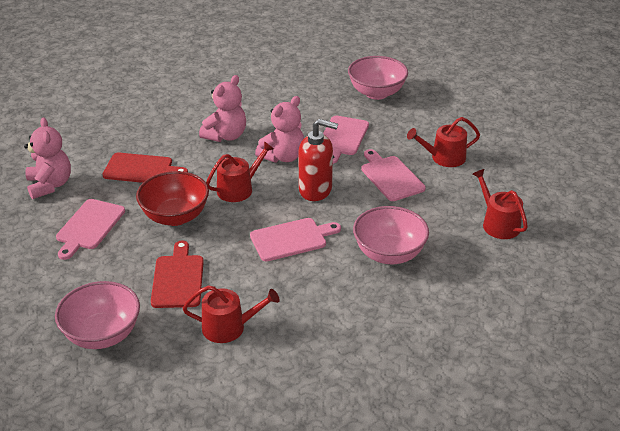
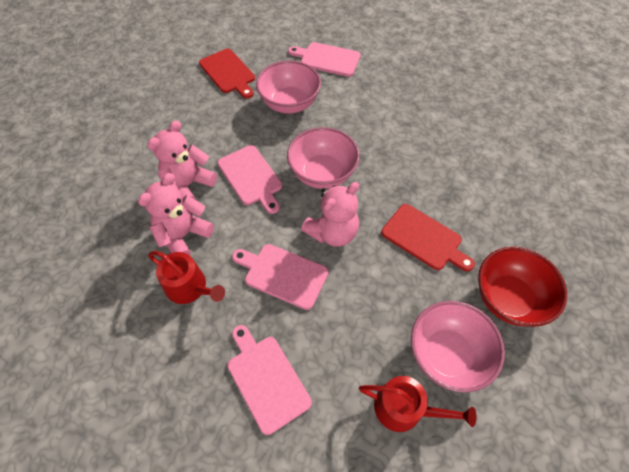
red soap dispenser: 1 -> 0
red watering can: 4 -> 2

